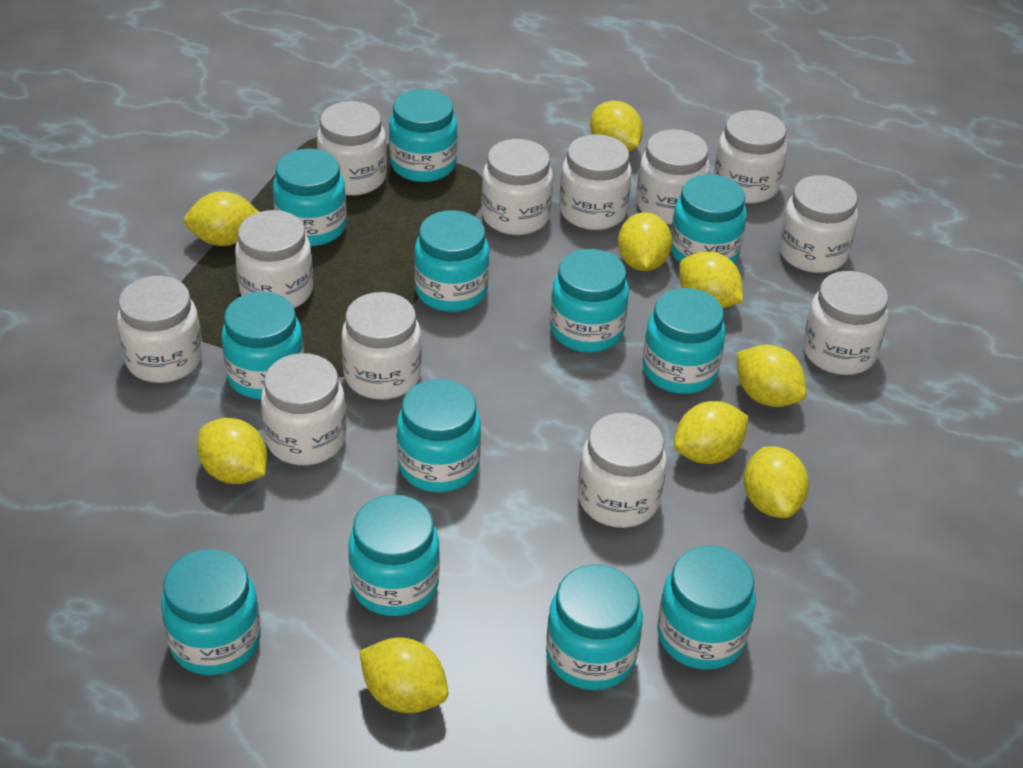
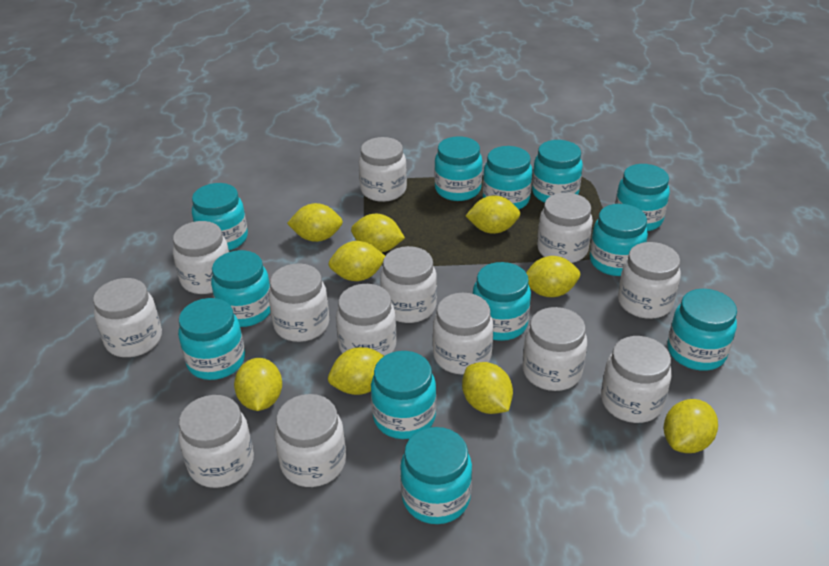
white jar: 12 -> 13

